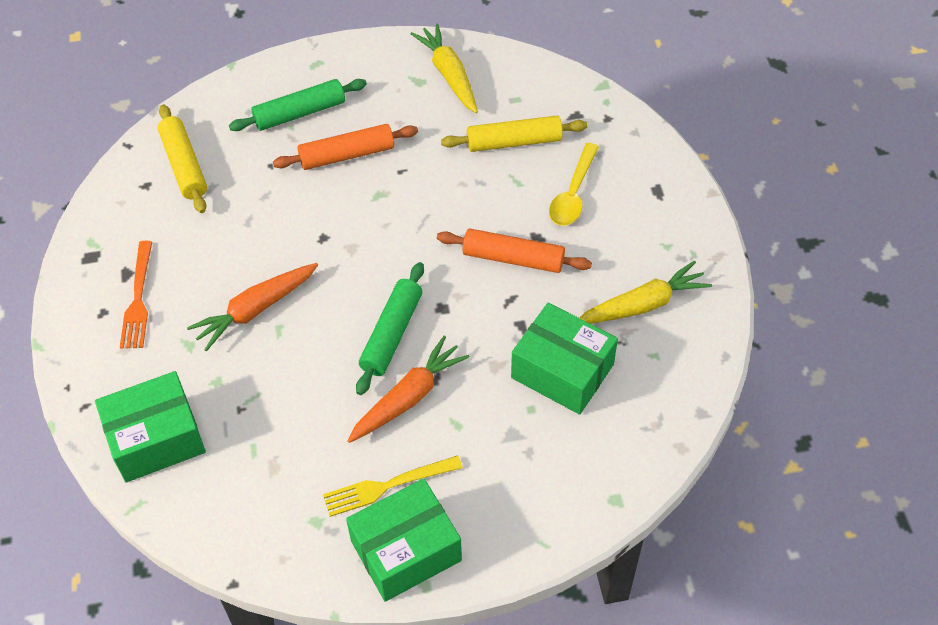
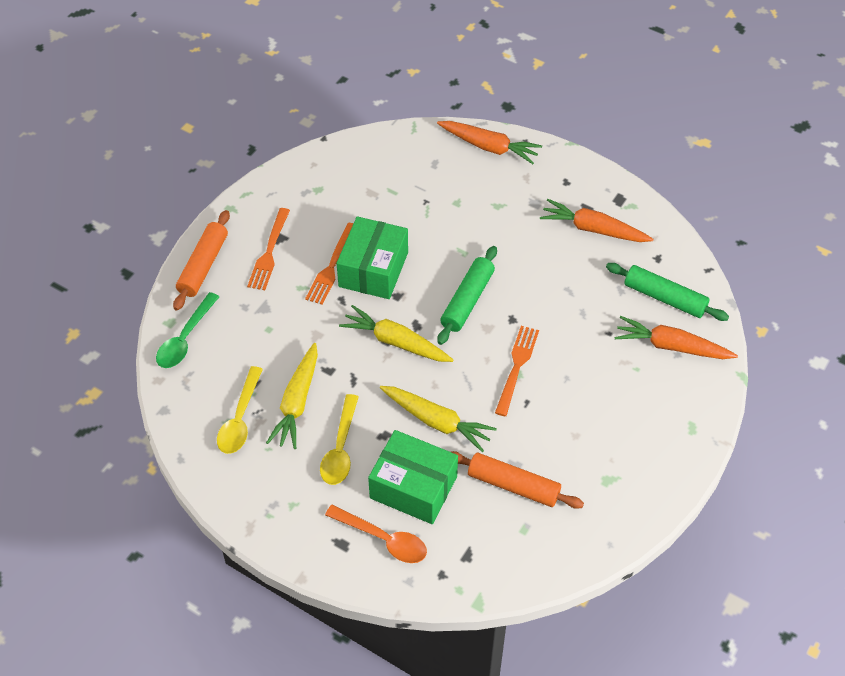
green box: 3 -> 2
green spoon: 0 -> 1
orange carrot: 2 -> 3
orange fork: 1 -> 3
orange spoon: 0 -> 1
yellow carrot: 2 -> 3
yellow fork: 1 -> 0
yellow rolling pin: 2 -> 0
yellow spoon: 1 -> 2

